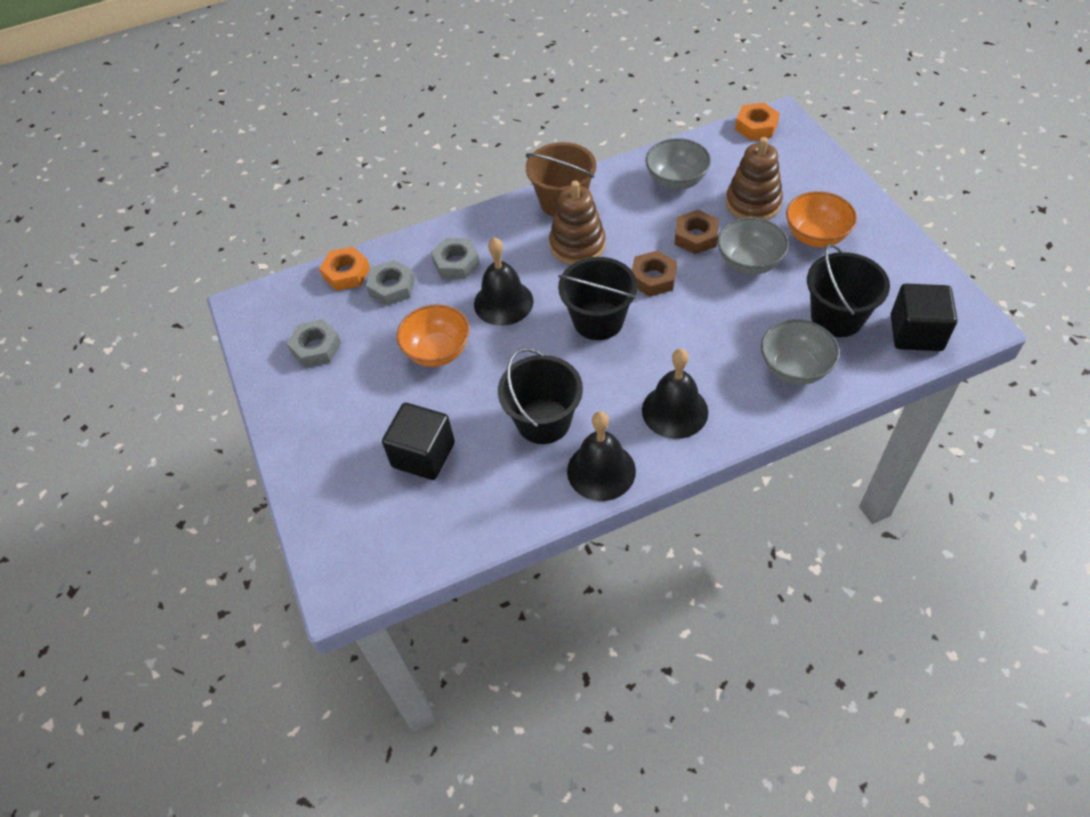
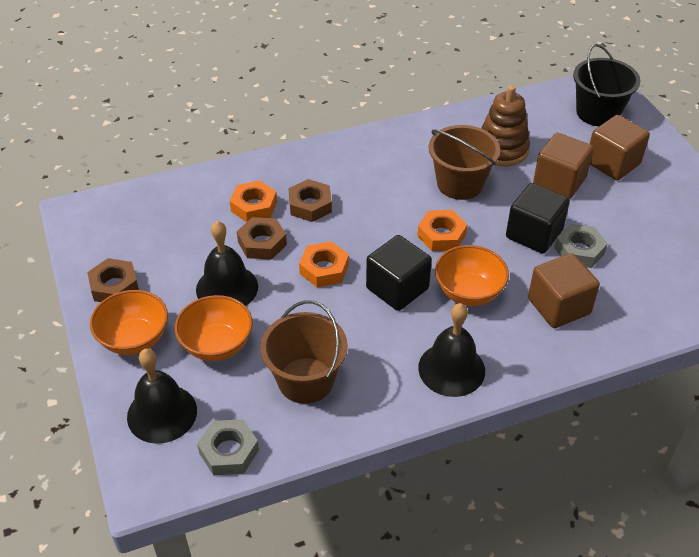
black bucket: 3 -> 1
brown bucket: 1 -> 2
brown cube: 0 -> 3
brown nut: 2 -> 3
brown stacking toy: 2 -> 1
grey bowl: 3 -> 0
grey nut: 3 -> 2
orange bowl: 2 -> 3
orange nut: 2 -> 3

